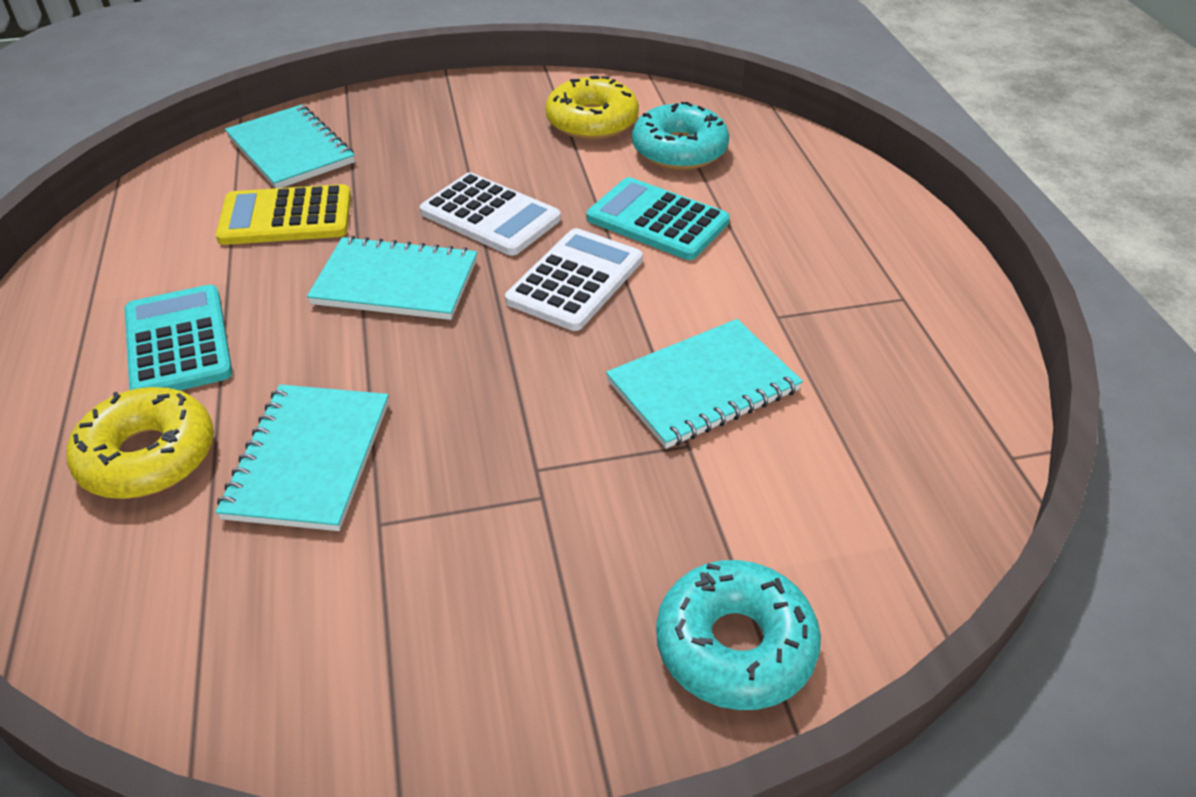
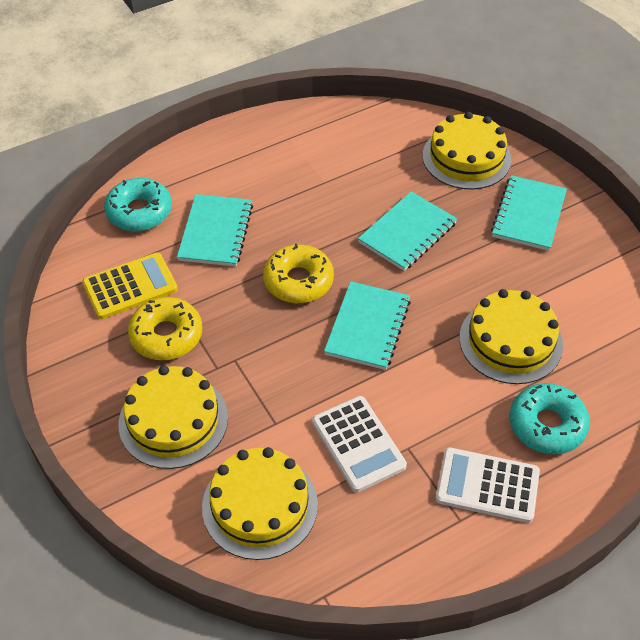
turquoise calculator: 2 -> 0
yellow cake: 0 -> 4

